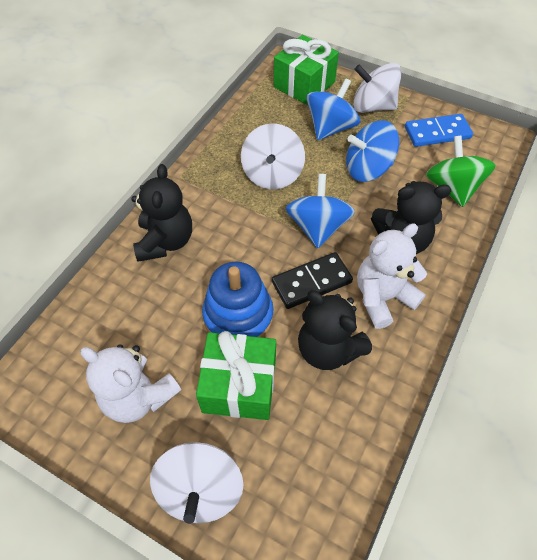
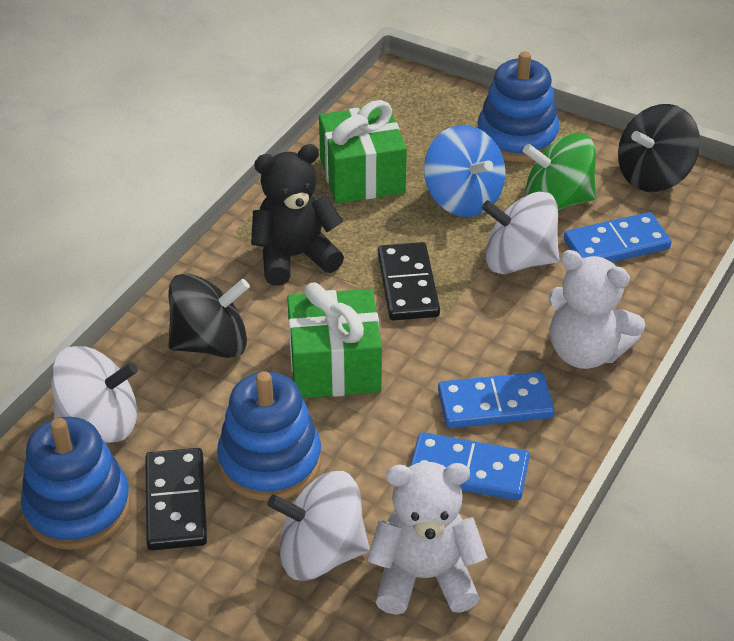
black domino: 1 -> 2
black spinning top: 0 -> 2
black teddy bear: 3 -> 1
blue domino: 1 -> 3
blue spinning top: 3 -> 1
blue stacking toy: 1 -> 3

